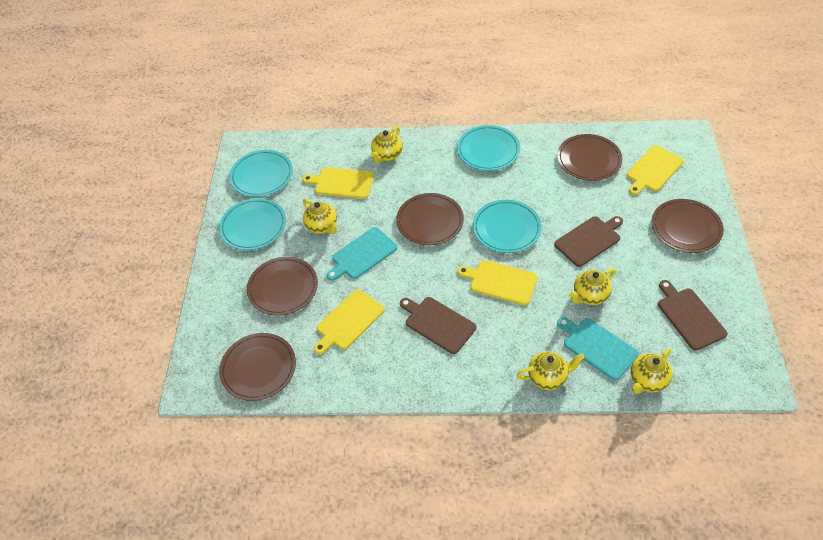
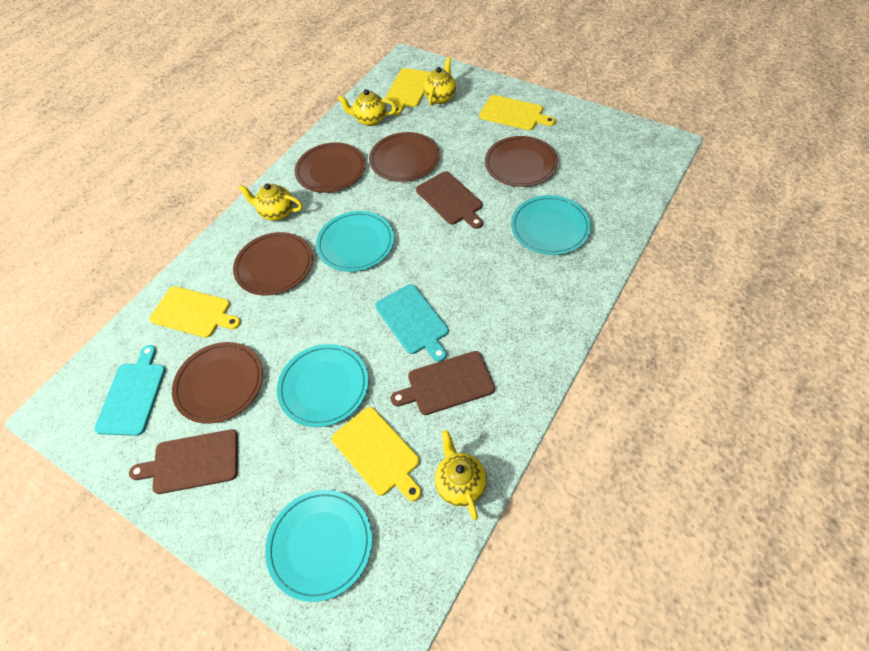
yellow teapot: 5 -> 4

